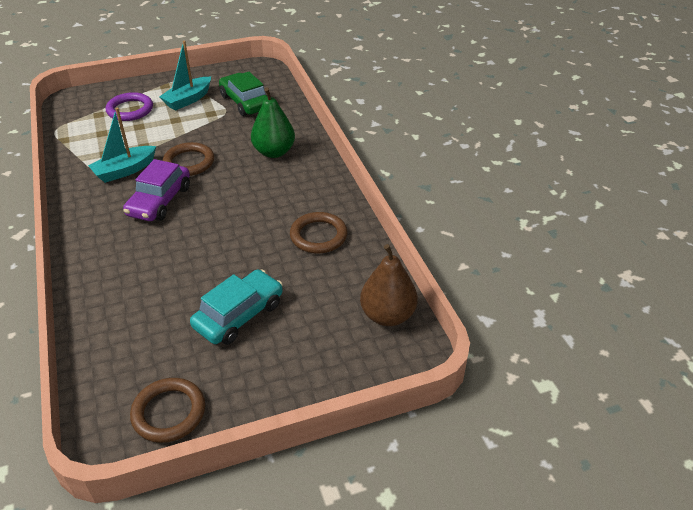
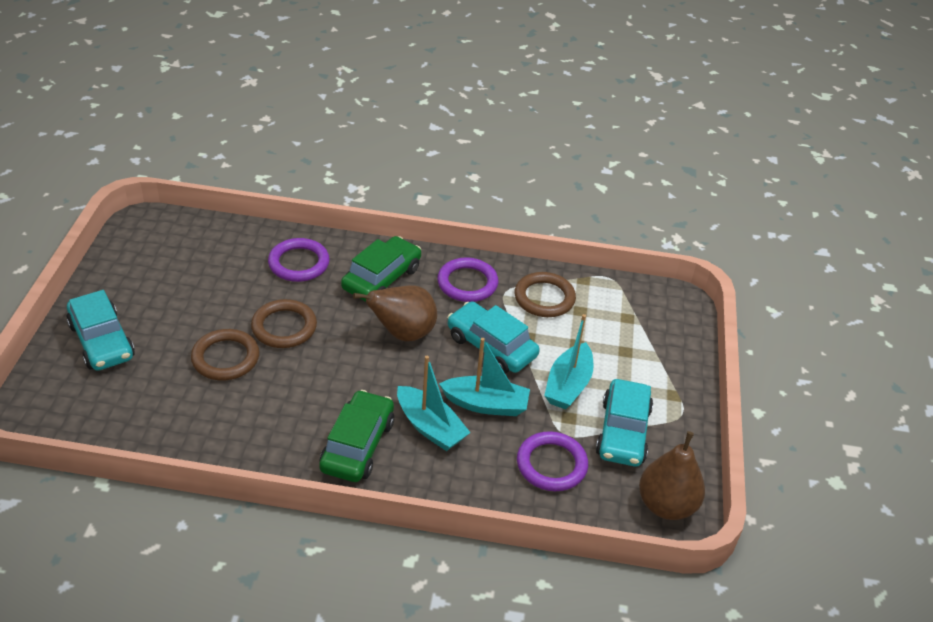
brown pear: 1 -> 2
green car: 1 -> 2
green pear: 1 -> 0
purple car: 1 -> 0
purple ring: 1 -> 3
turquoise boat: 2 -> 3
turquoise car: 1 -> 3

